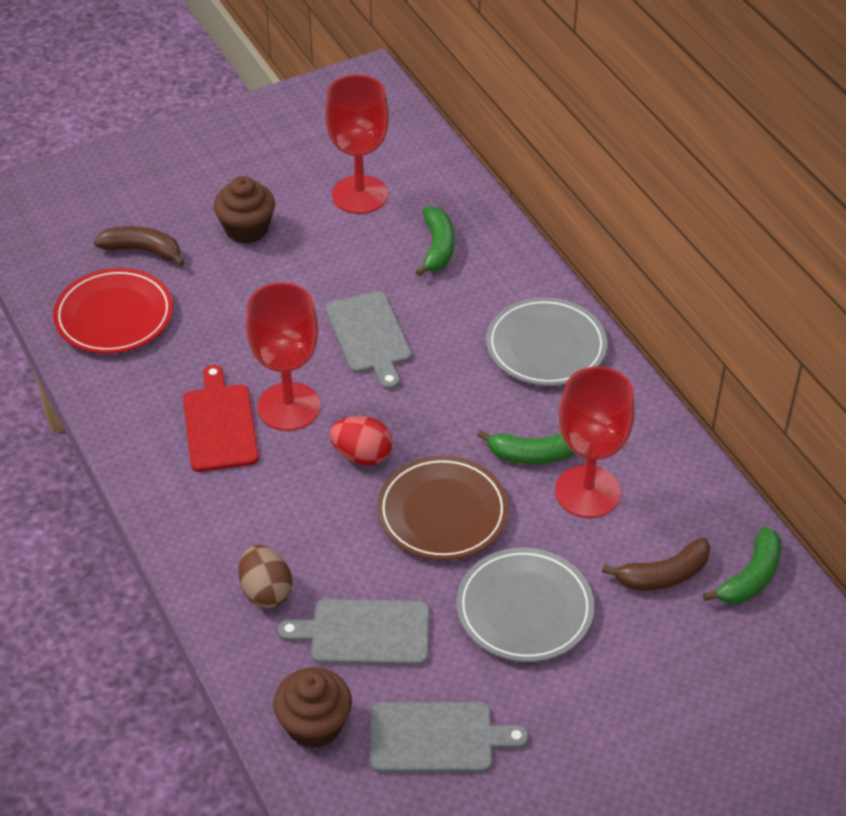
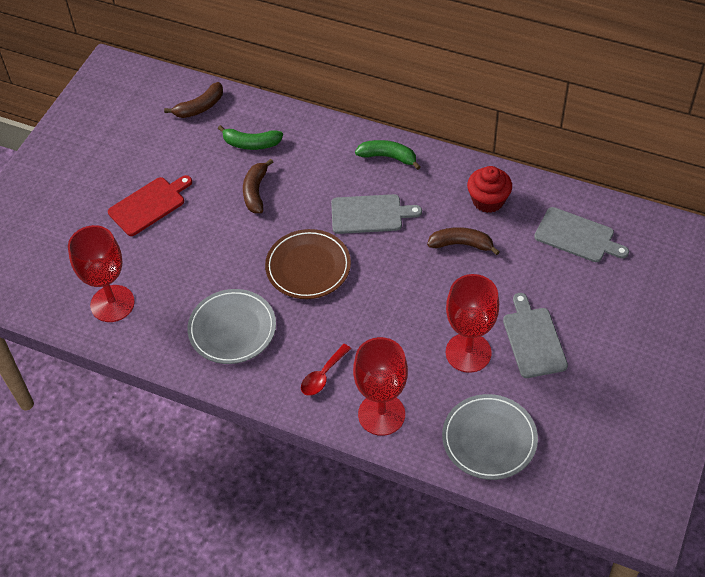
brown banana: 2 -> 3
brown cupcake: 2 -> 0
brown egg: 1 -> 0
green banana: 3 -> 2
red cupcake: 0 -> 1
red egg: 1 -> 0
red plate: 1 -> 0
red spoon: 0 -> 1

